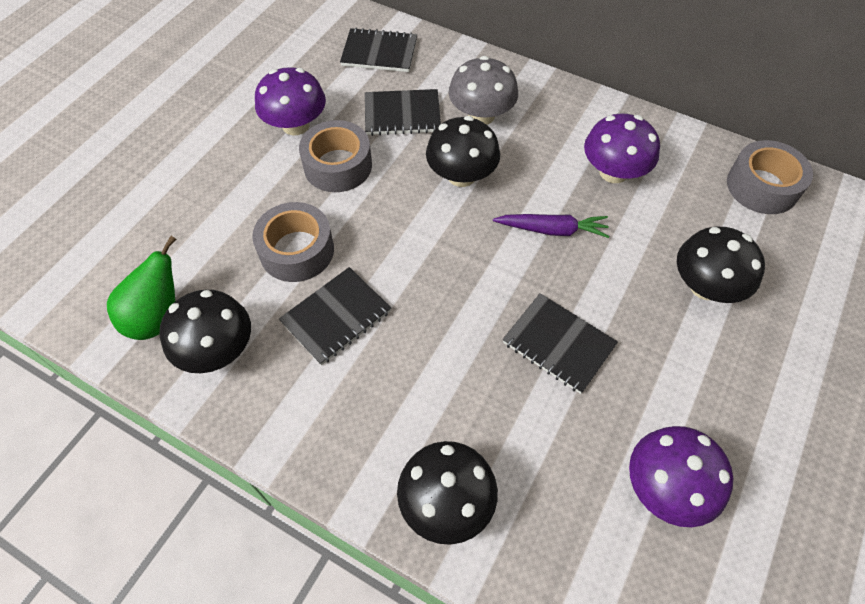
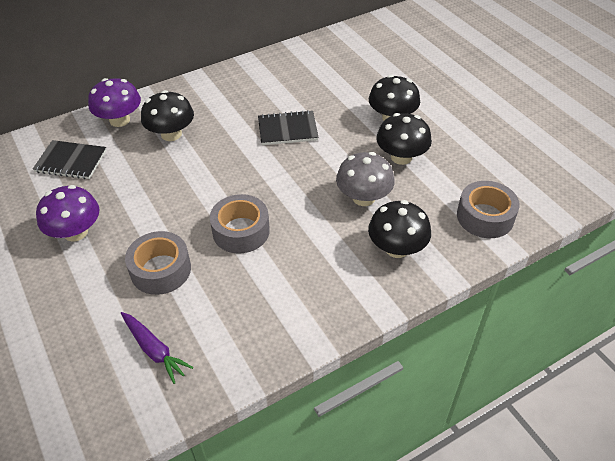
black notebook: 4 -> 2
green pear: 1 -> 0
purple mushroom: 3 -> 2

